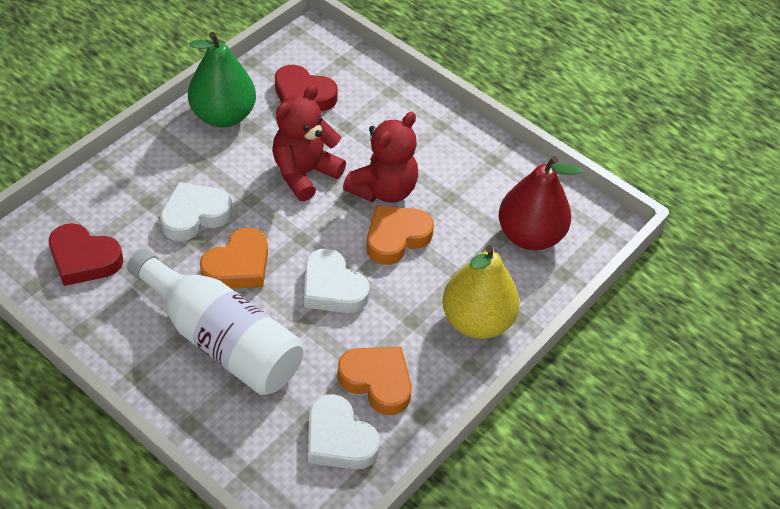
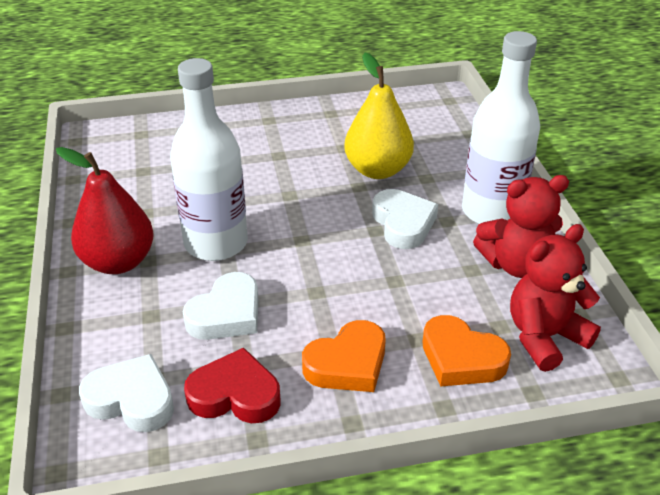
green pear: 1 -> 0
orange heart: 3 -> 2
red heart: 2 -> 1
white bottle: 1 -> 2

